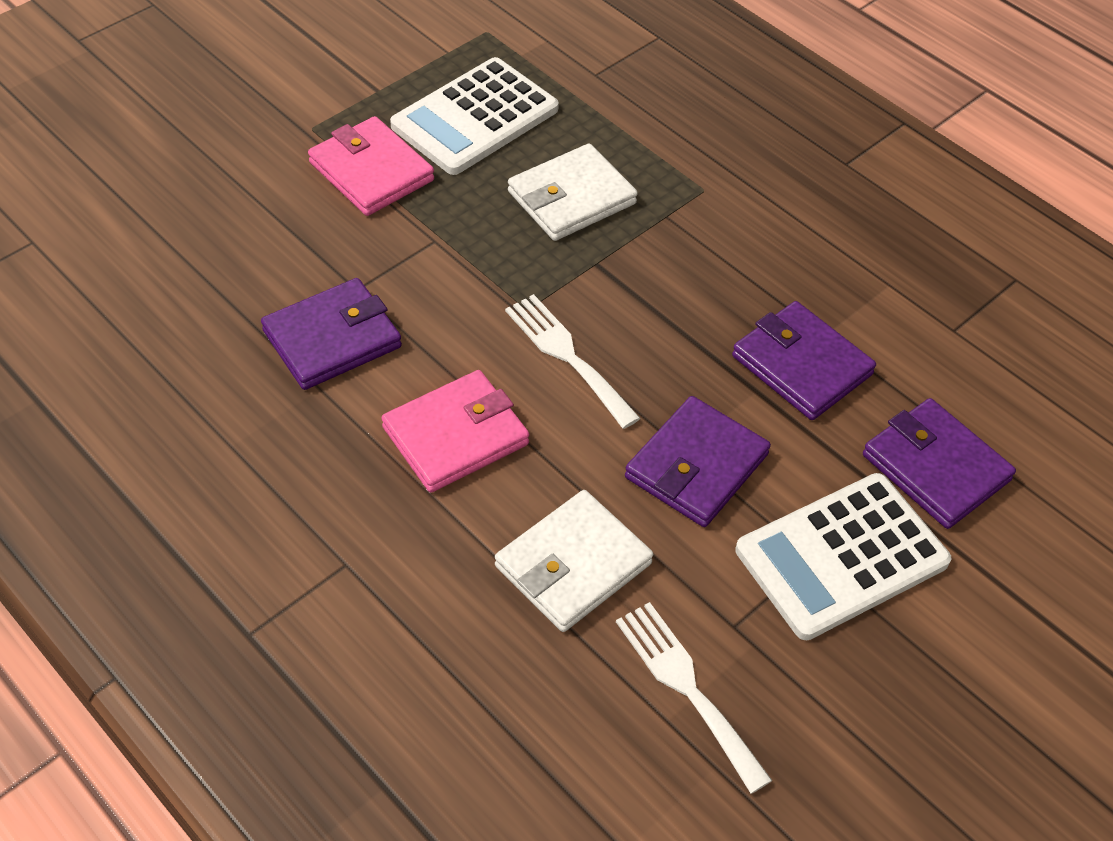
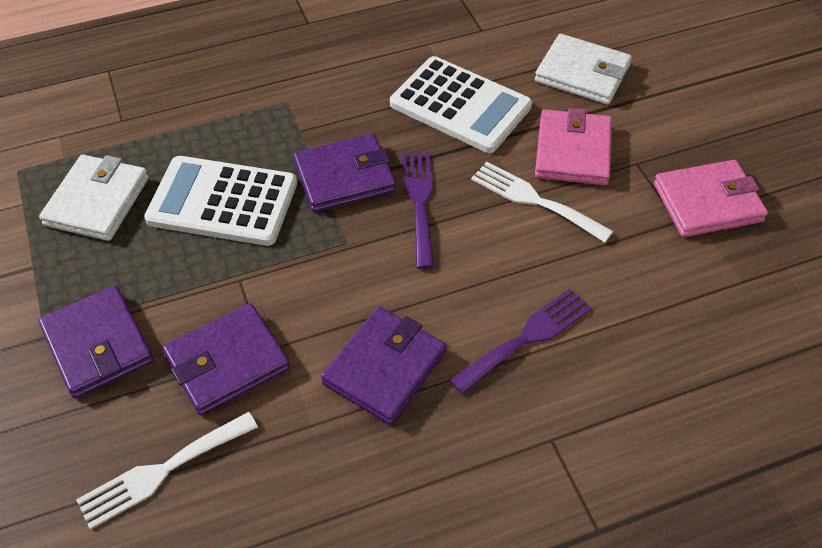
purple fork: 0 -> 2

